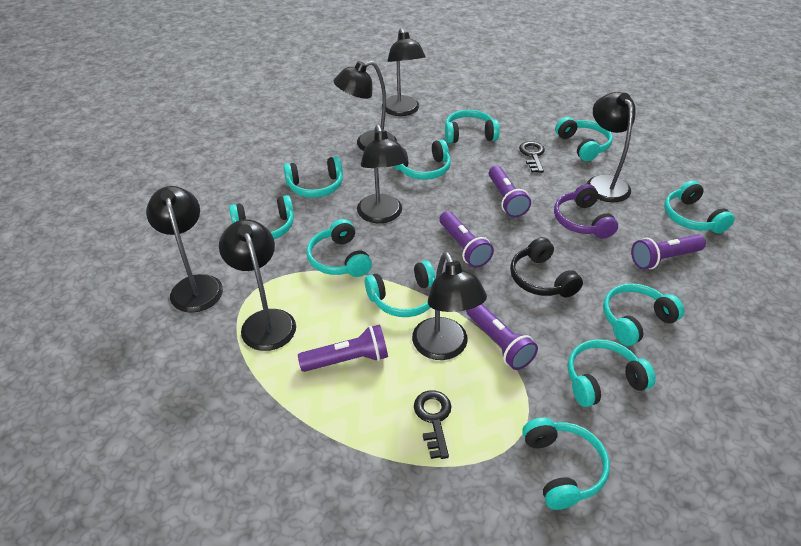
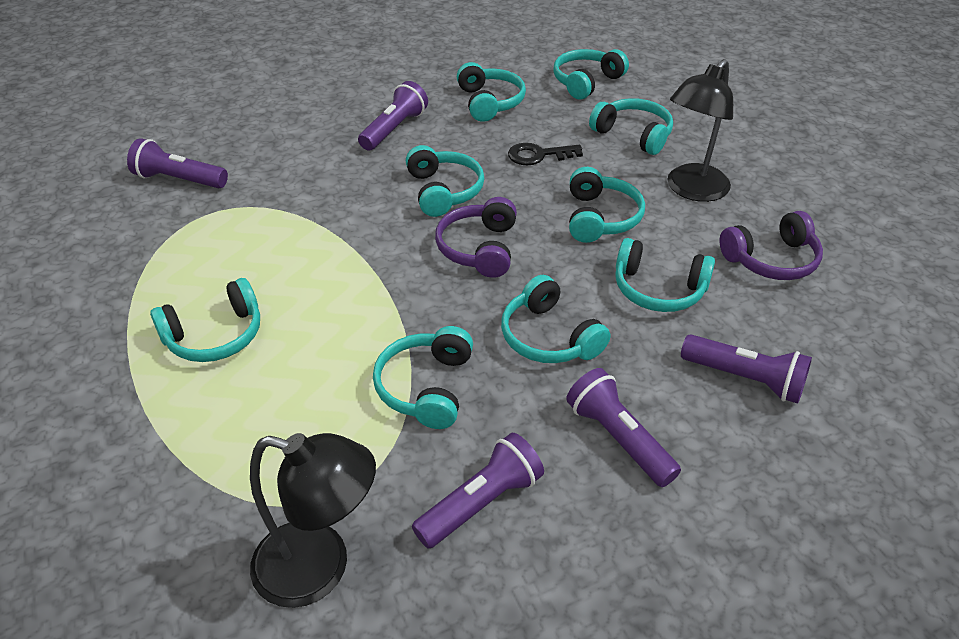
black headphones: 1 -> 0
black key: 2 -> 1
black lamp: 7 -> 2
purple headphones: 1 -> 2
turquoise headphones: 11 -> 9

